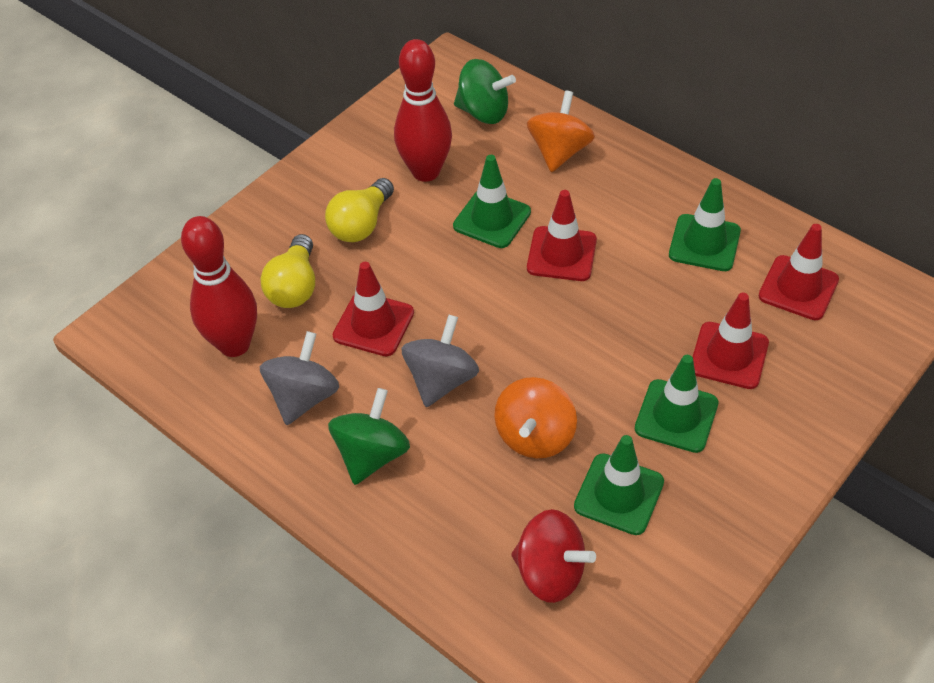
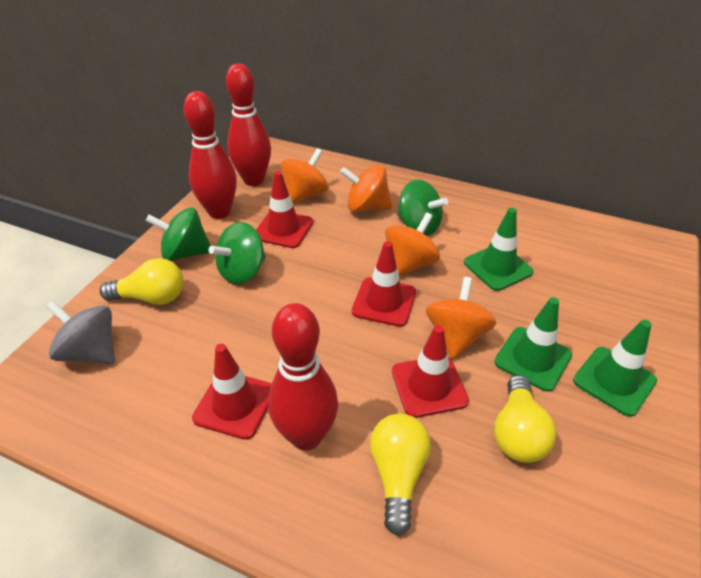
green spinning top: 2 -> 3
green traffic cone: 4 -> 3
grey spinning top: 2 -> 1
orange spinning top: 2 -> 4
red bowling pin: 2 -> 3
red spinning top: 1 -> 0
yellow light bulb: 2 -> 3

